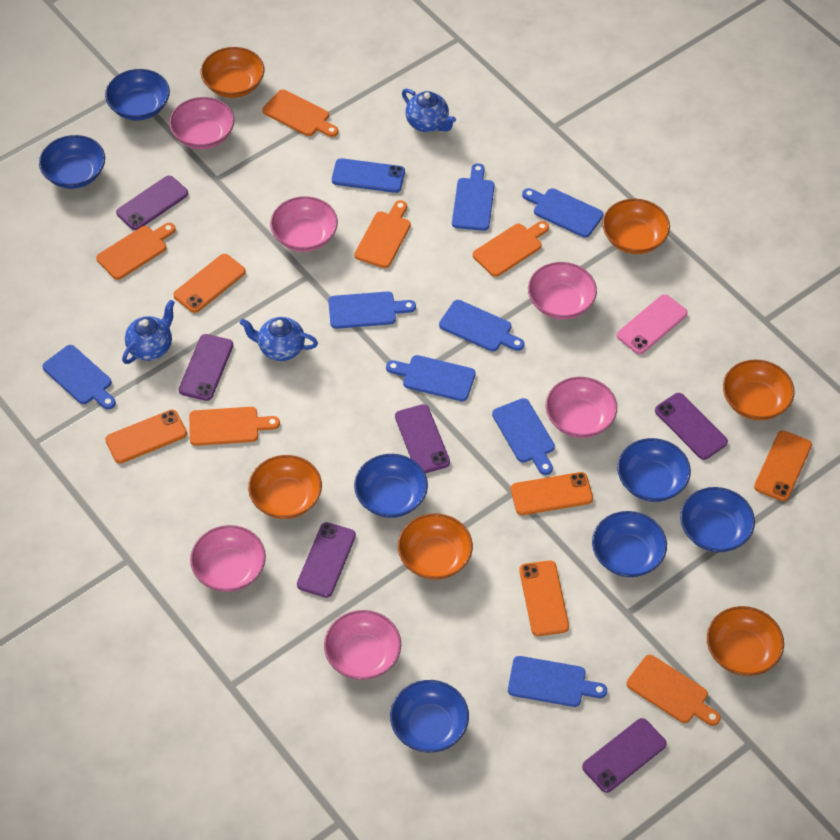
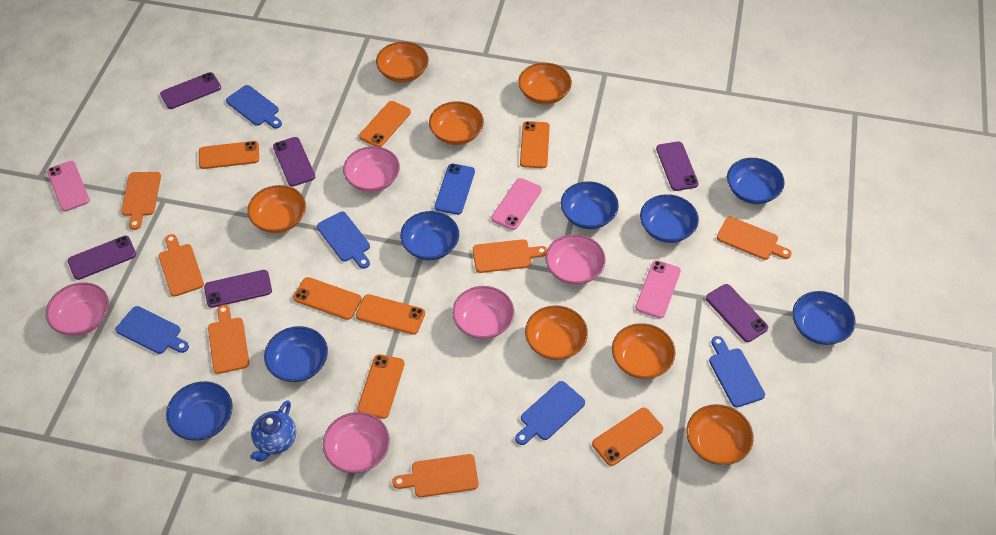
blue cutting board: 8 -> 5
blue teapot: 3 -> 1
orange bowl: 6 -> 7
orange phone: 5 -> 7
pink bowl: 6 -> 5
pink phone: 1 -> 3

